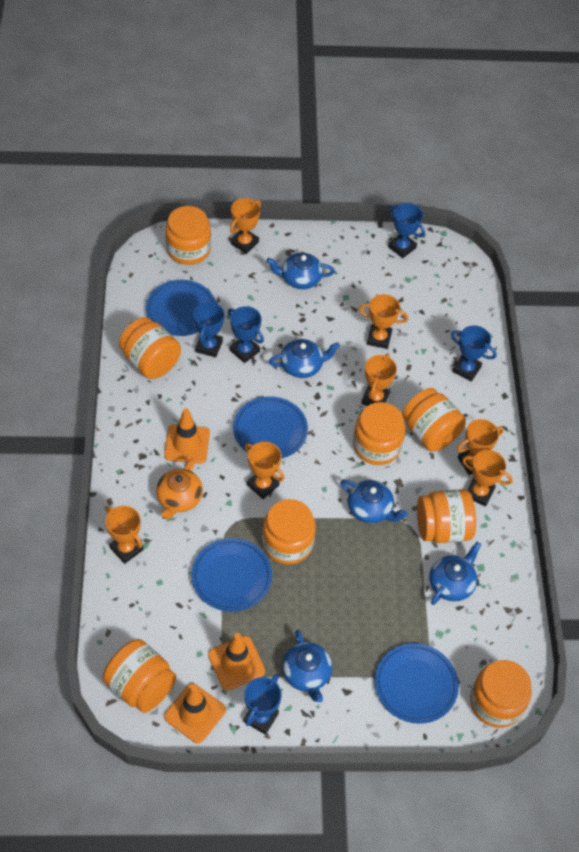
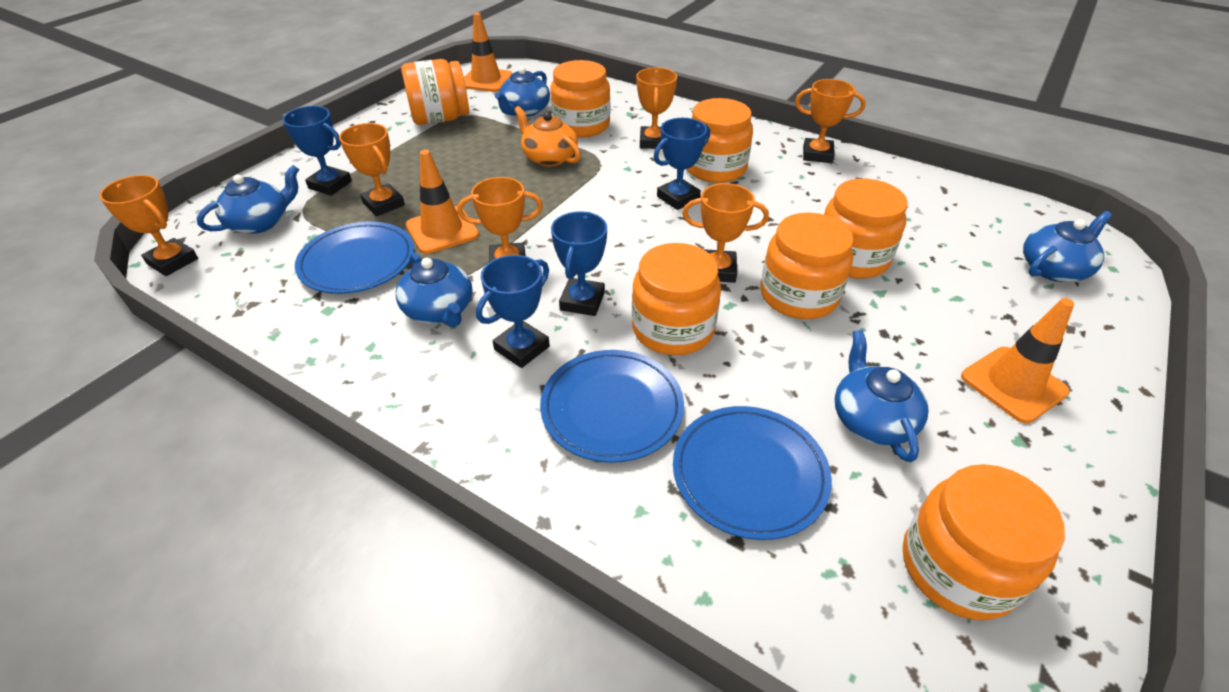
blue plate: 4 -> 3
blue trophy: 5 -> 4
orange jar: 8 -> 7
orange trophy: 7 -> 6

